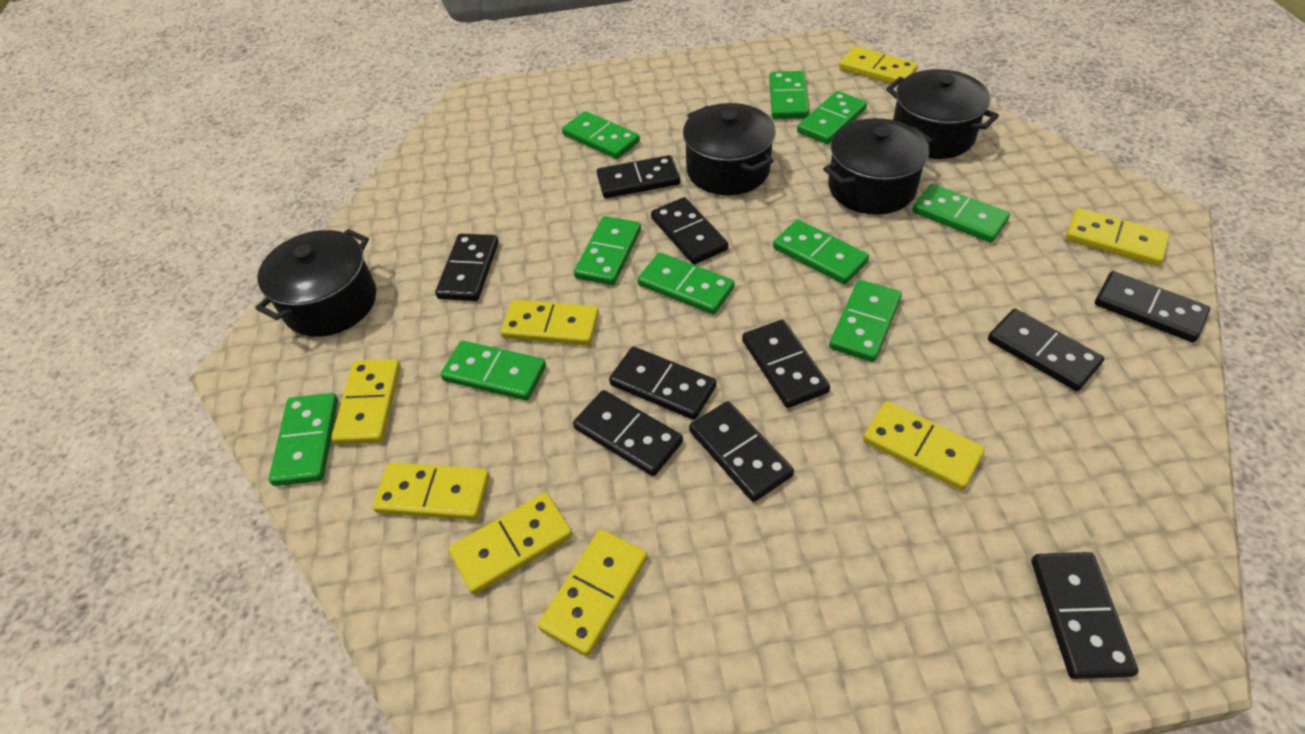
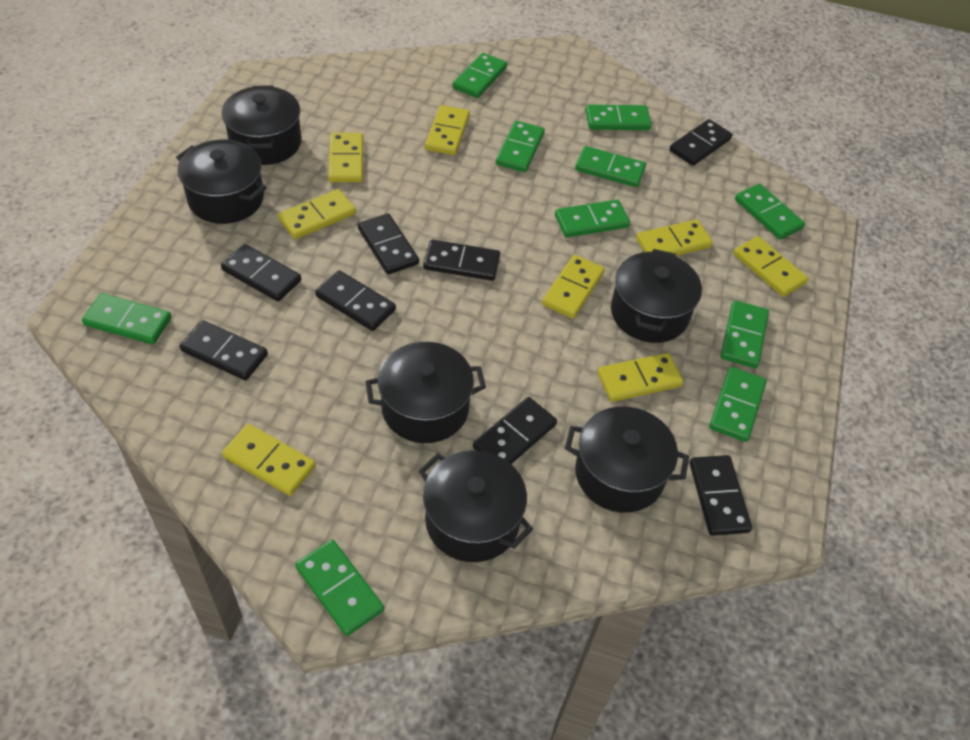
black domino: 10 -> 8
black pot: 4 -> 6

